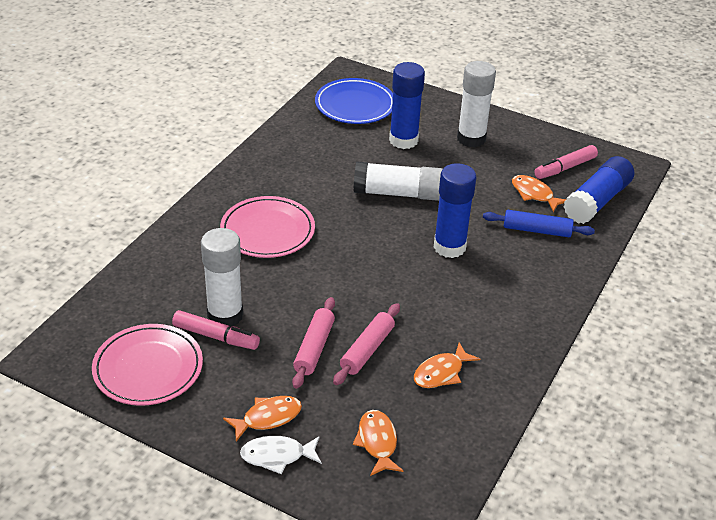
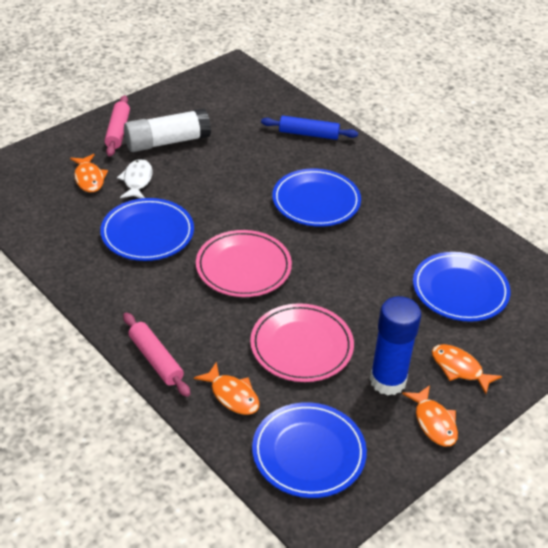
blue glue stick: 3 -> 1
blue plate: 1 -> 4
pink marker: 2 -> 0
white glue stick: 3 -> 1

